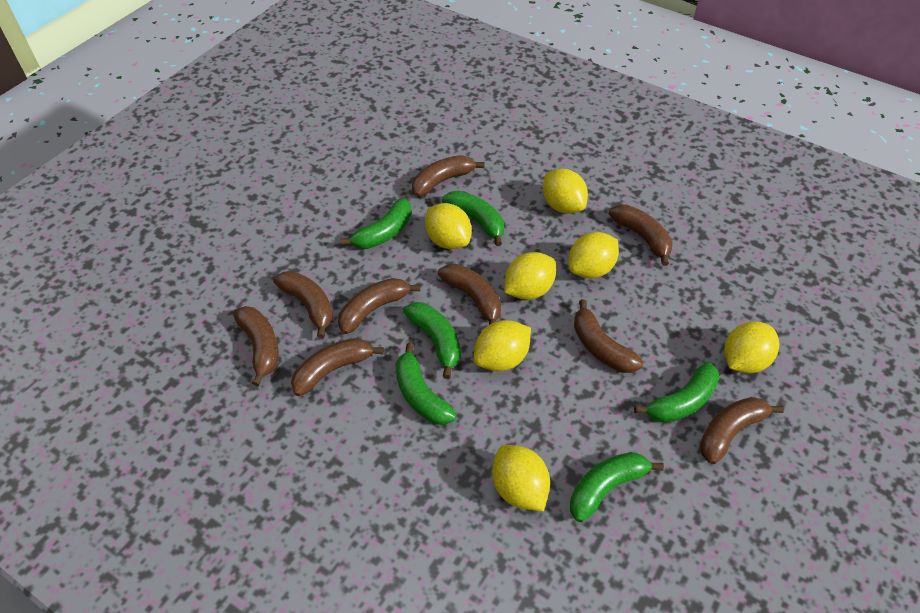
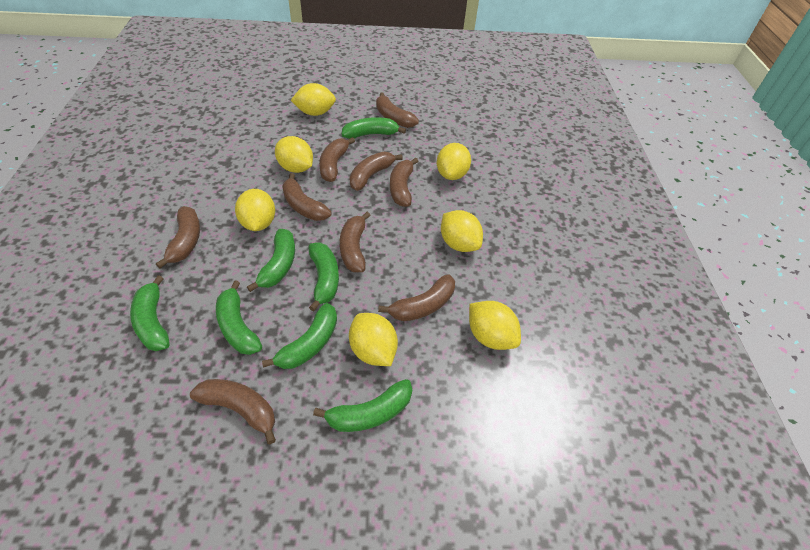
green banana: 6 -> 7

